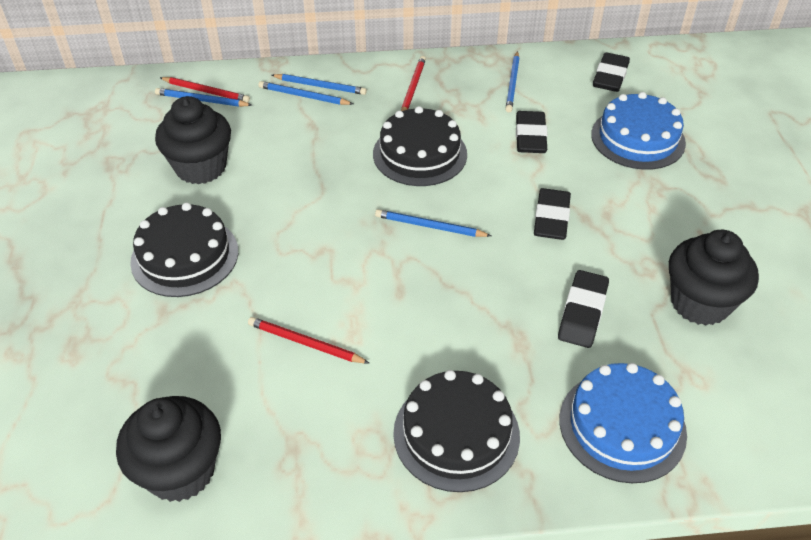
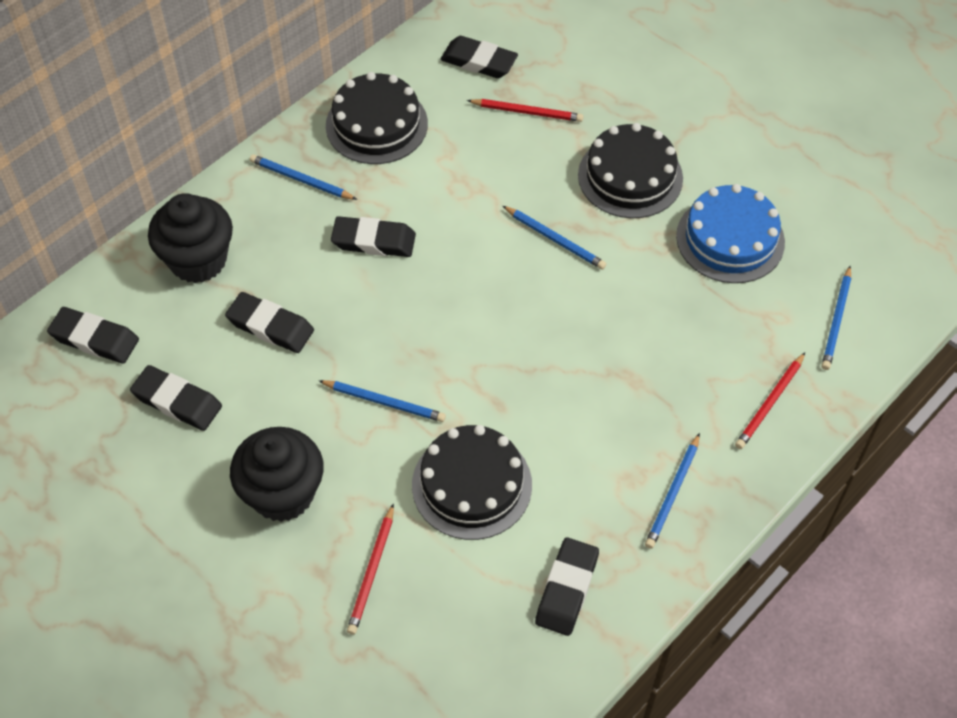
black cupcake: 3 -> 2
black eraser: 4 -> 6
blue cake: 2 -> 1

